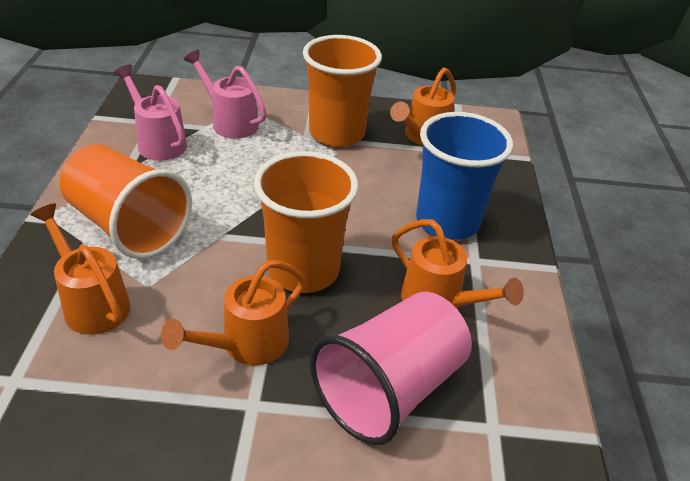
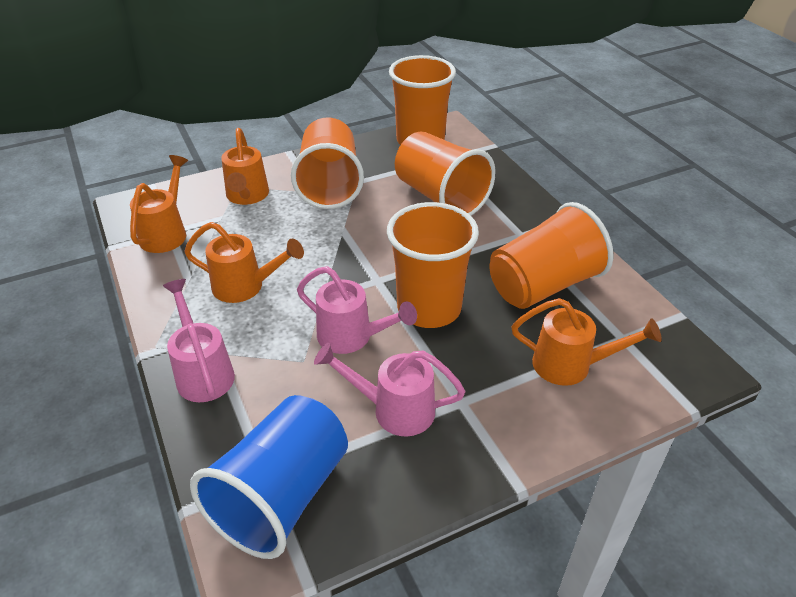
orange cup: 3 -> 5
pink cup: 1 -> 0
pink watering can: 2 -> 3

